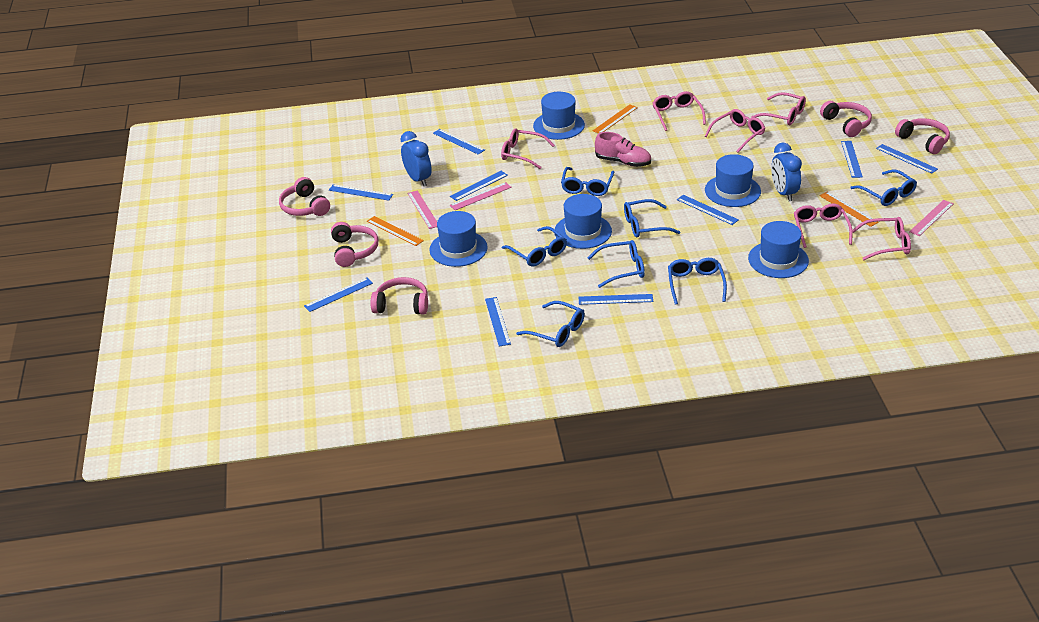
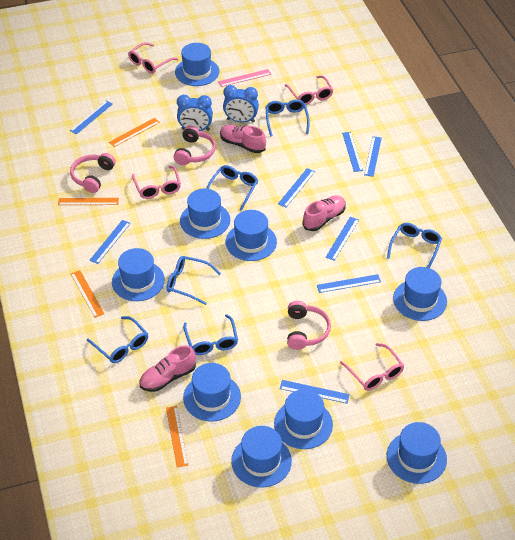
blue glasses: 7 -> 6
blue hat: 5 -> 9
blue ruler: 9 -> 8
orange ruler: 3 -> 4
pink glasses: 6 -> 4
pink headphones: 5 -> 3
pink ruler: 3 -> 1
pink shoe: 1 -> 3

